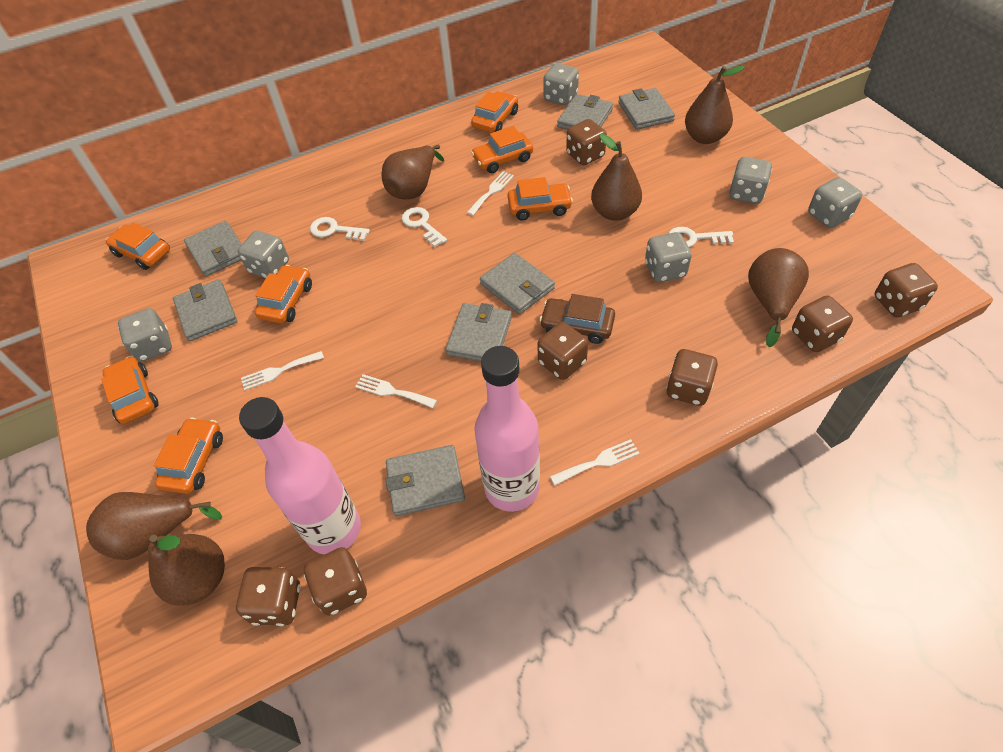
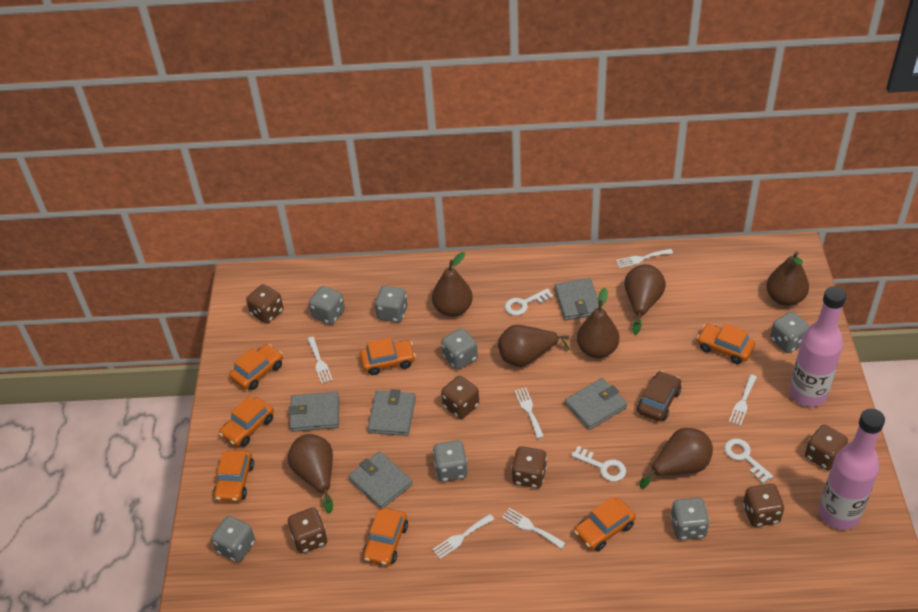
brown dice: 7 -> 6
brown pear: 6 -> 7
grey dice: 6 -> 7
grey wallet: 7 -> 5
white fork: 4 -> 6

